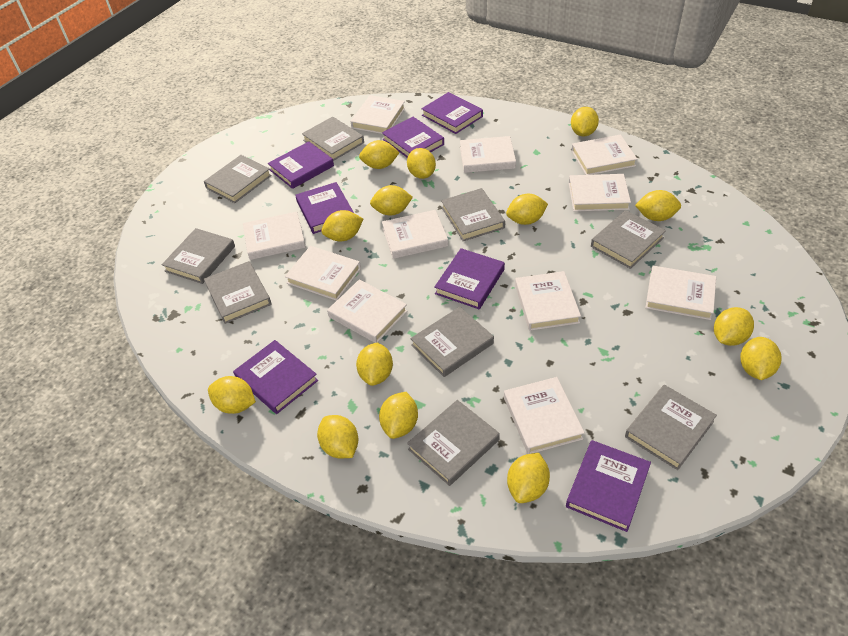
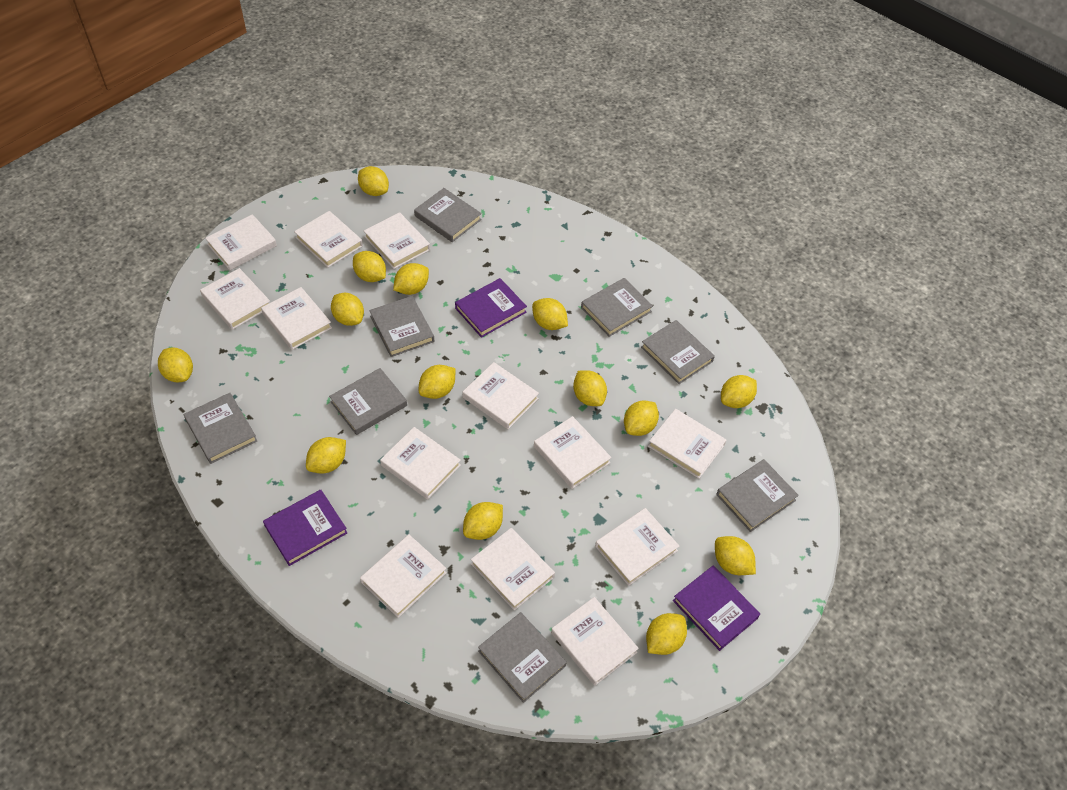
grey book: 9 -> 8
purple book: 7 -> 3
white book: 11 -> 13

